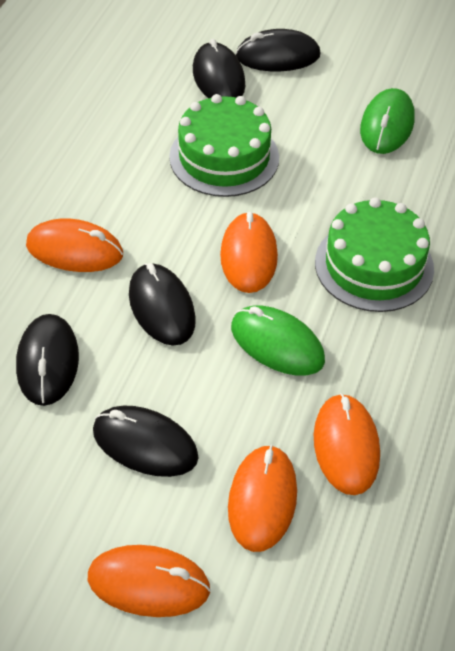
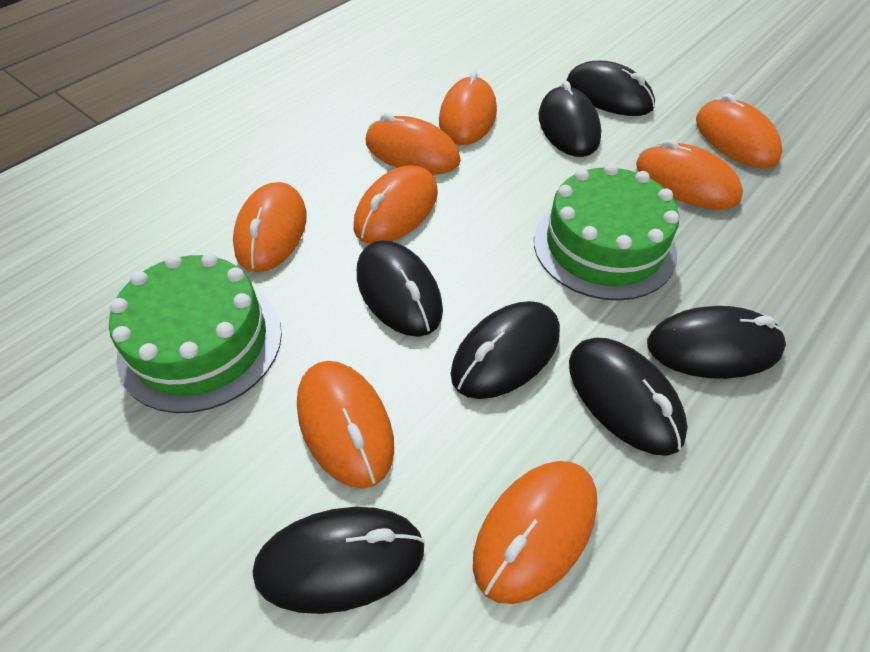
black mouse: 5 -> 7
green mouse: 2 -> 0
orange mouse: 5 -> 8

